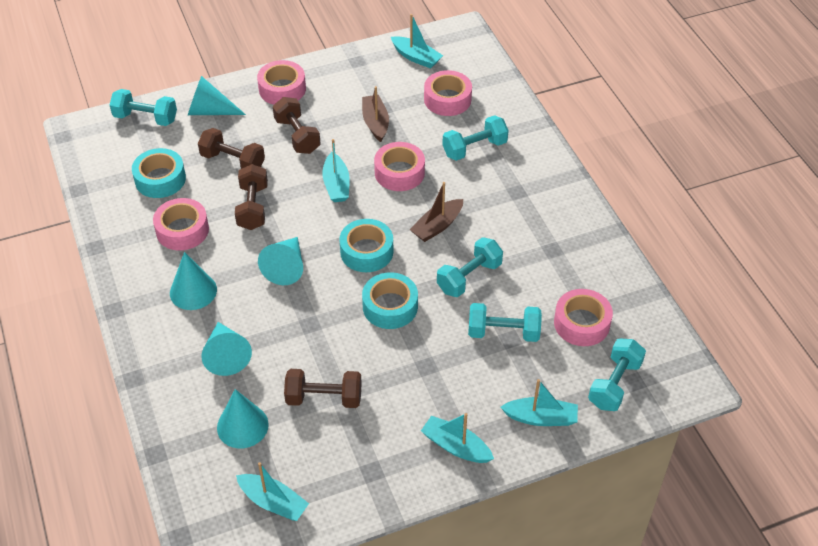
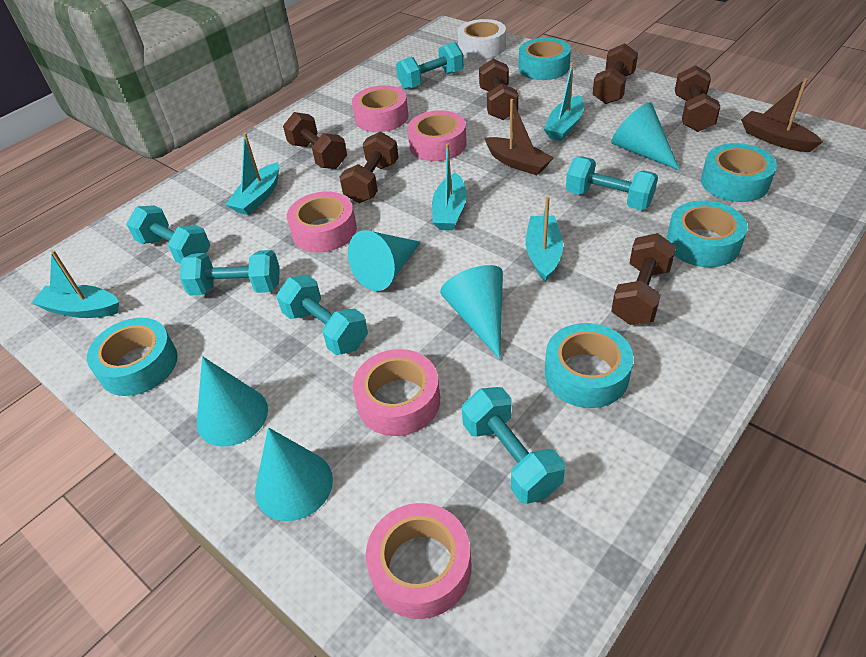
brown dumbbell: 4 -> 6
turquoise dumbbell: 5 -> 6
turquoise tape: 3 -> 5
white tape: 0 -> 1

